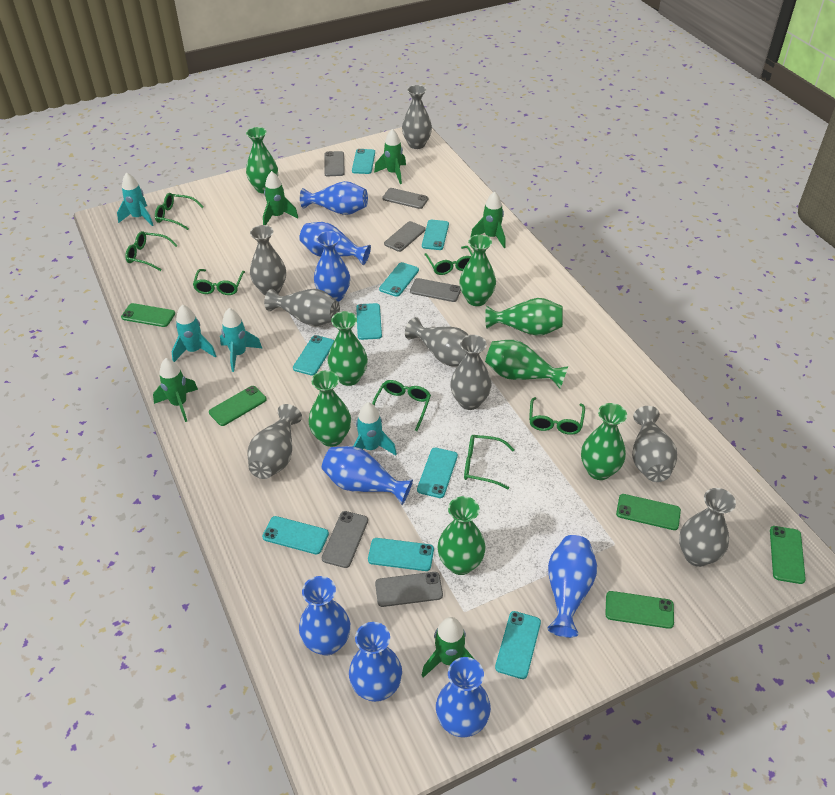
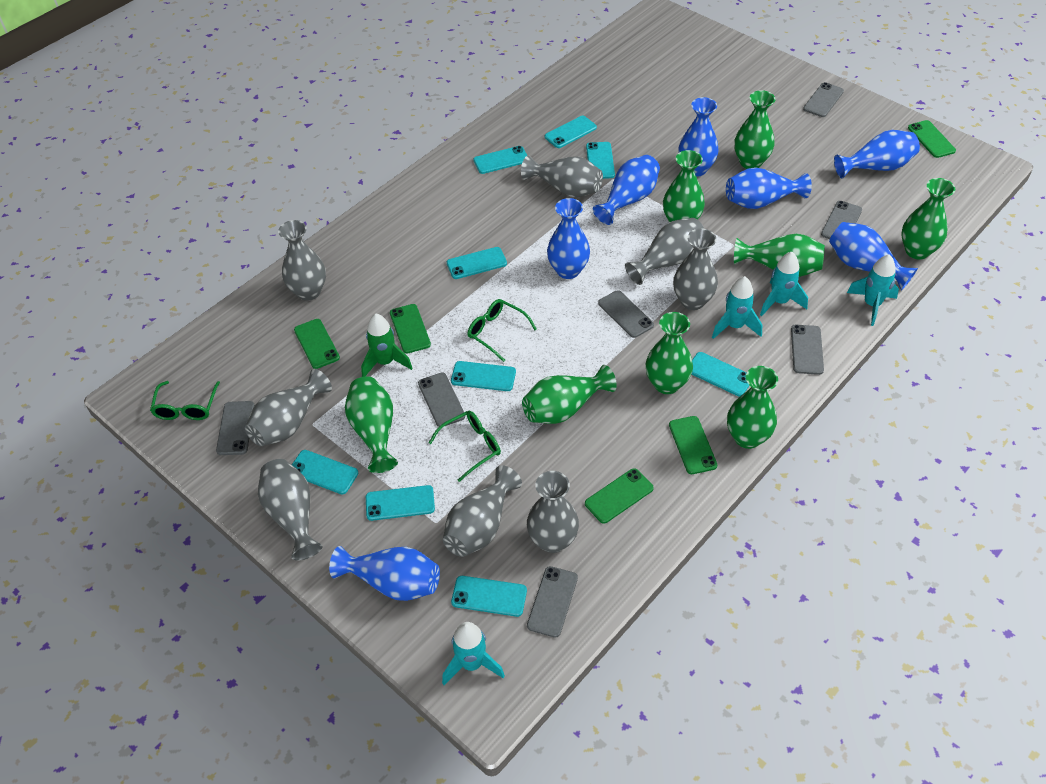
blue vase: 8 -> 7
green glasses: 7 -> 3
green rocket: 5 -> 1
grey phone: 6 -> 7

